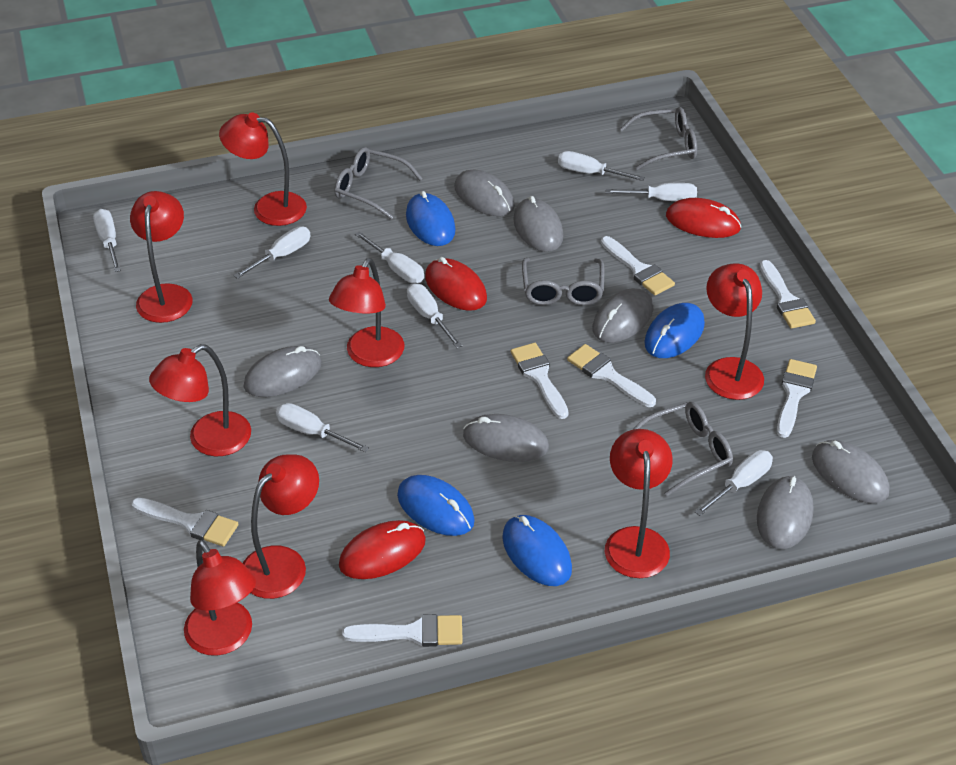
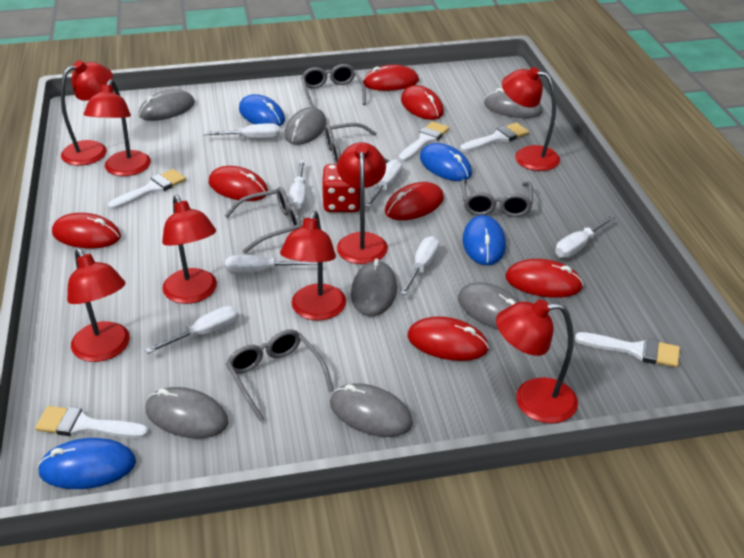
grey glasses: 4 -> 5
red dice: 0 -> 1
red mouse: 3 -> 7
white brush: 7 -> 5
white screwdriver: 8 -> 7

